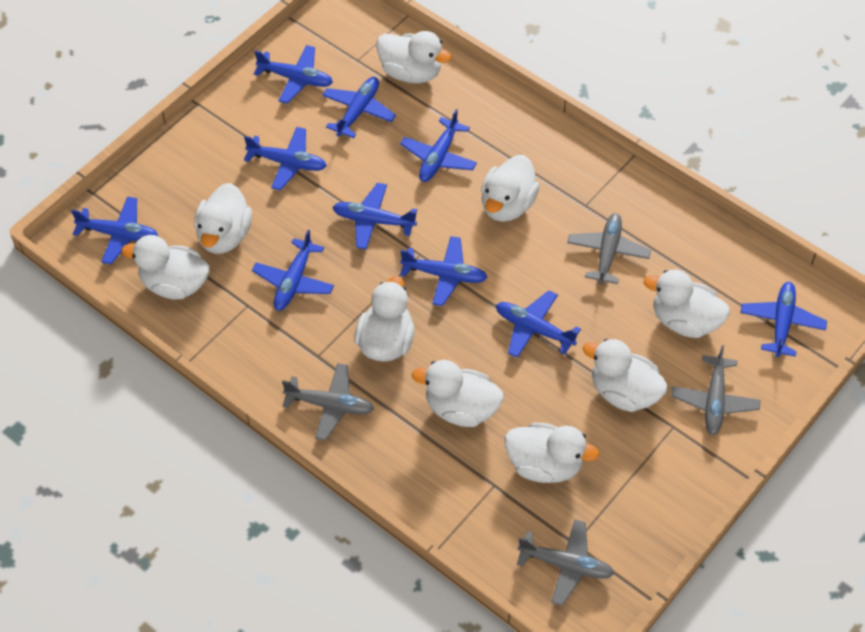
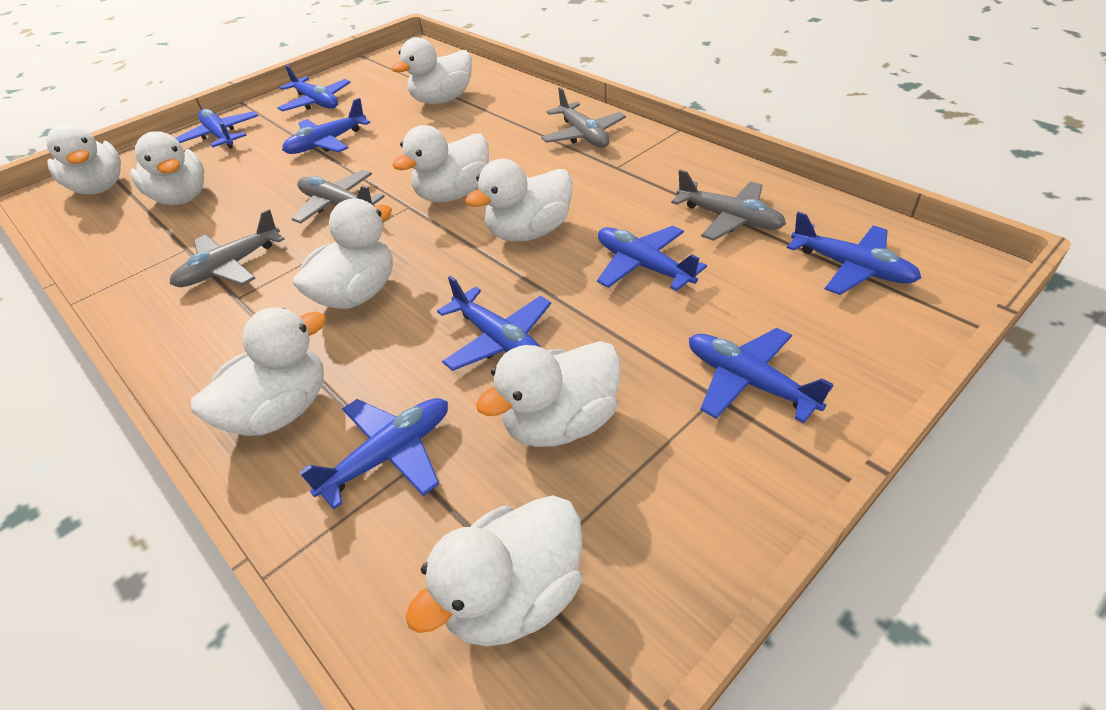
blue plane: 10 -> 8

